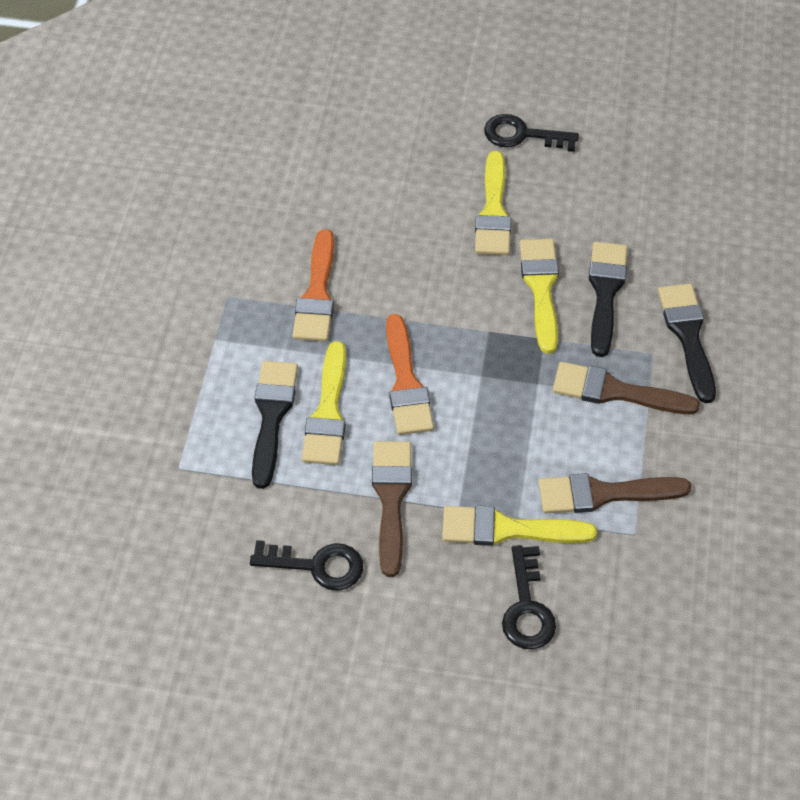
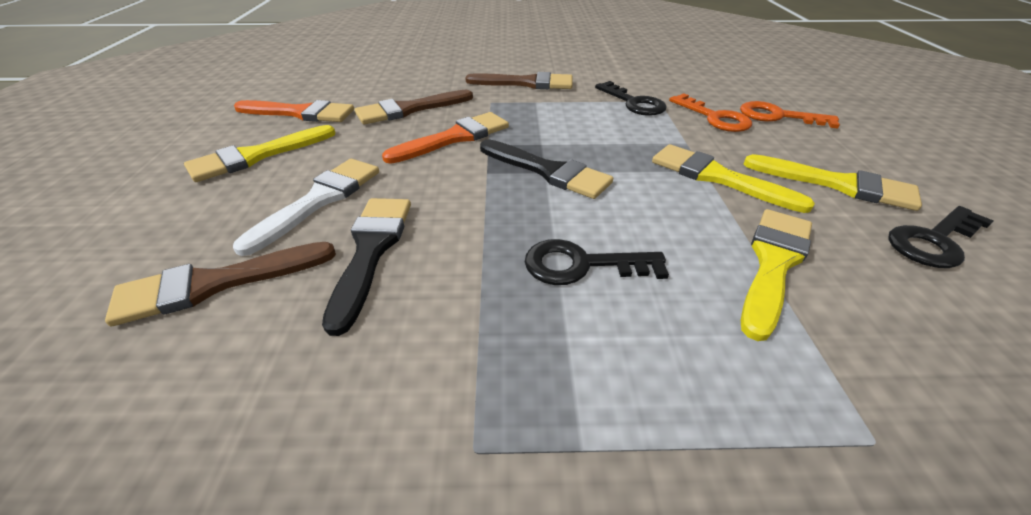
black brush: 3 -> 2
orange key: 0 -> 2
white brush: 0 -> 1

